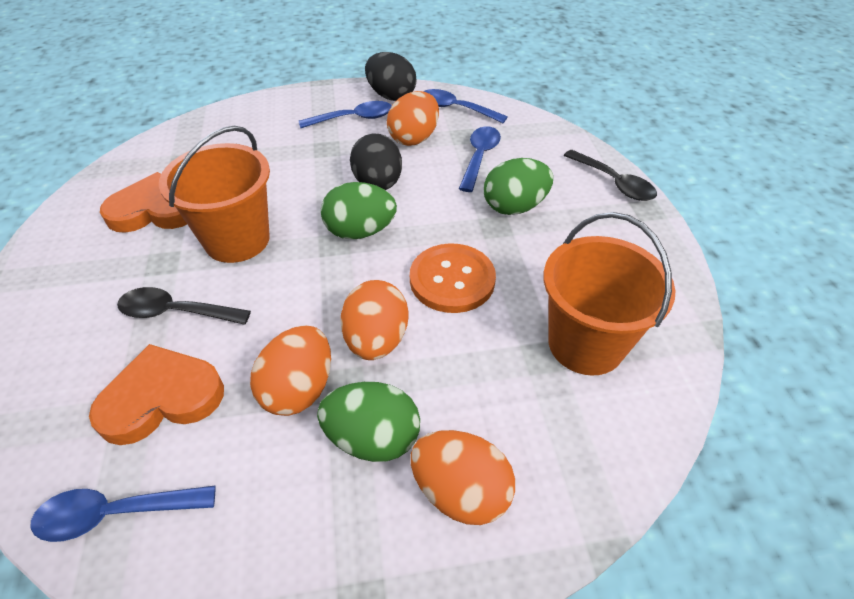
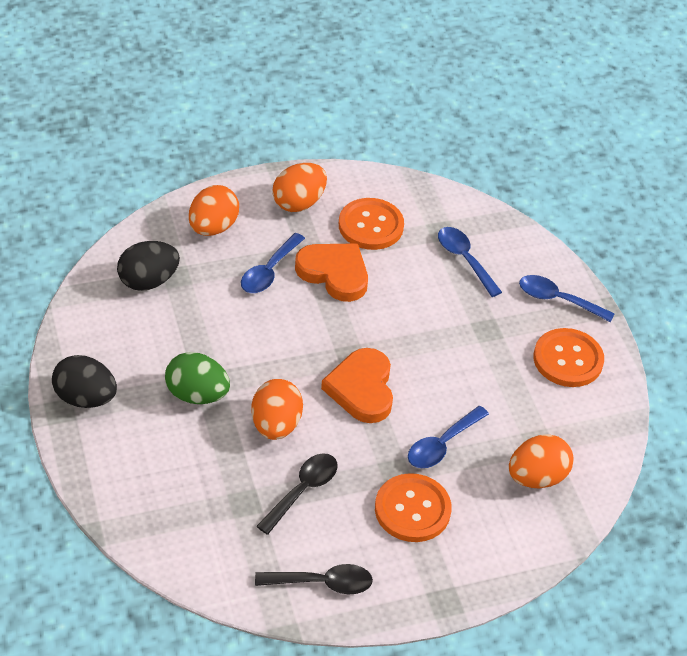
green egg: 3 -> 1
orange bucket: 2 -> 0
orange button: 1 -> 3

